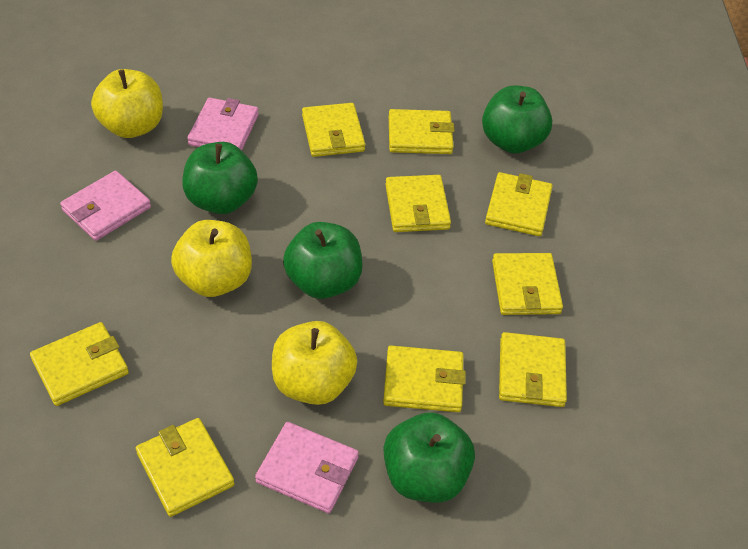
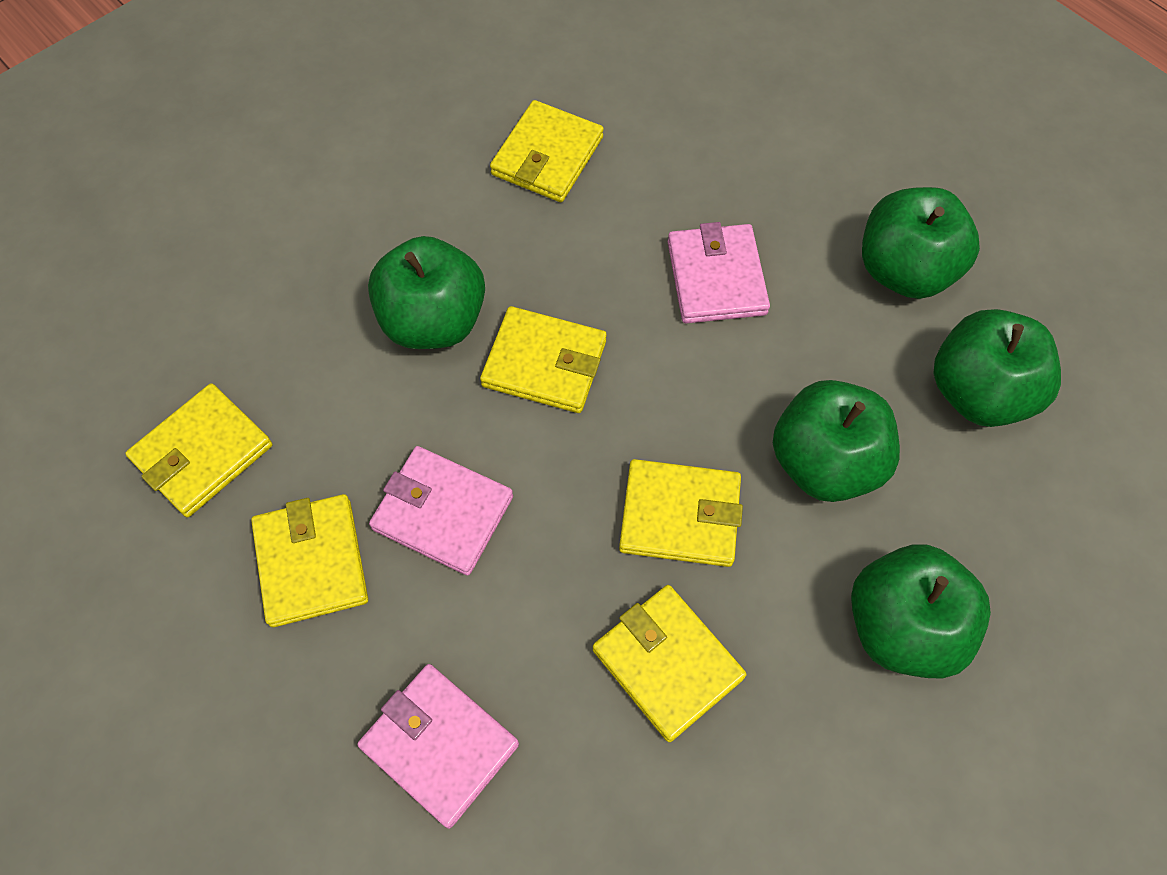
green apple: 4 -> 5
yellow apple: 3 -> 0
yellow wallet: 9 -> 6

